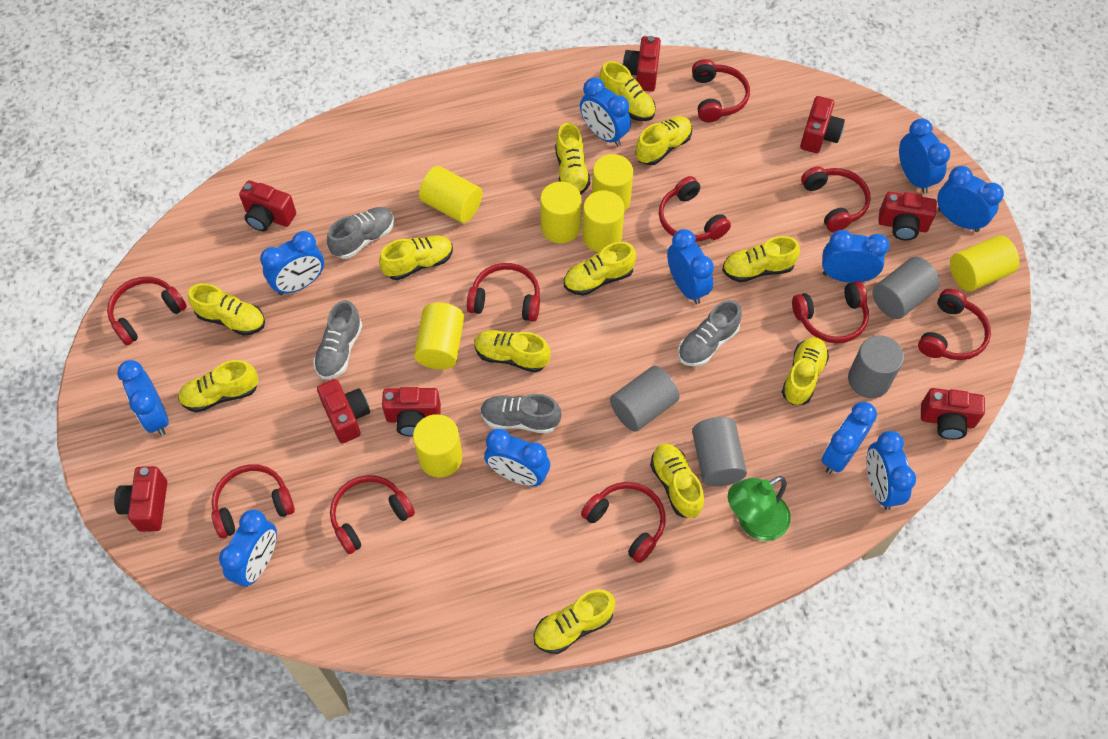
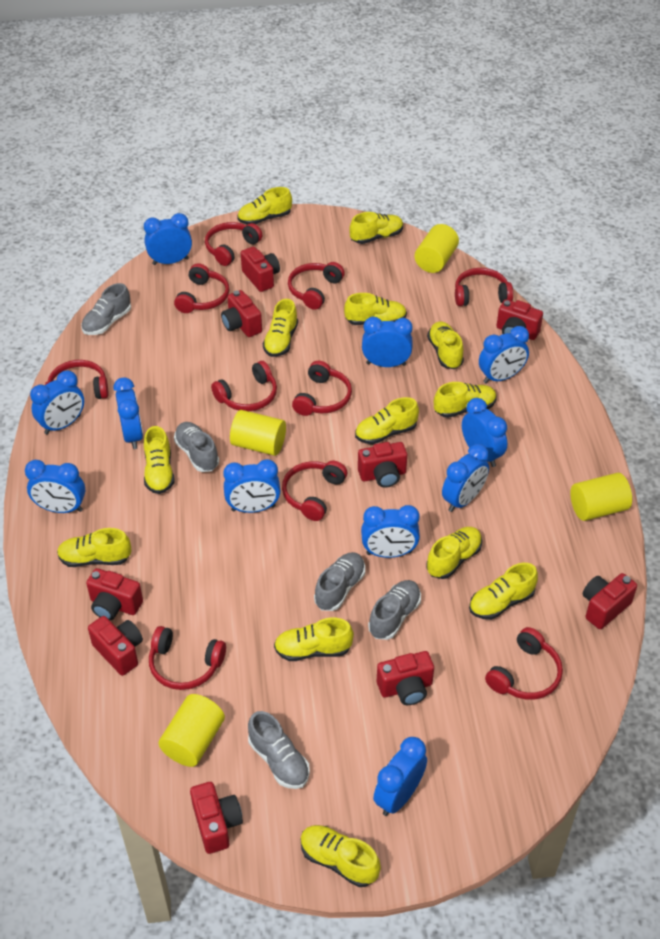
green lamp: 1 -> 0
grey cylinder: 4 -> 0
grey shoe: 4 -> 5
red camera: 8 -> 9
yellow cylinder: 7 -> 4
yellow shoe: 12 -> 13

